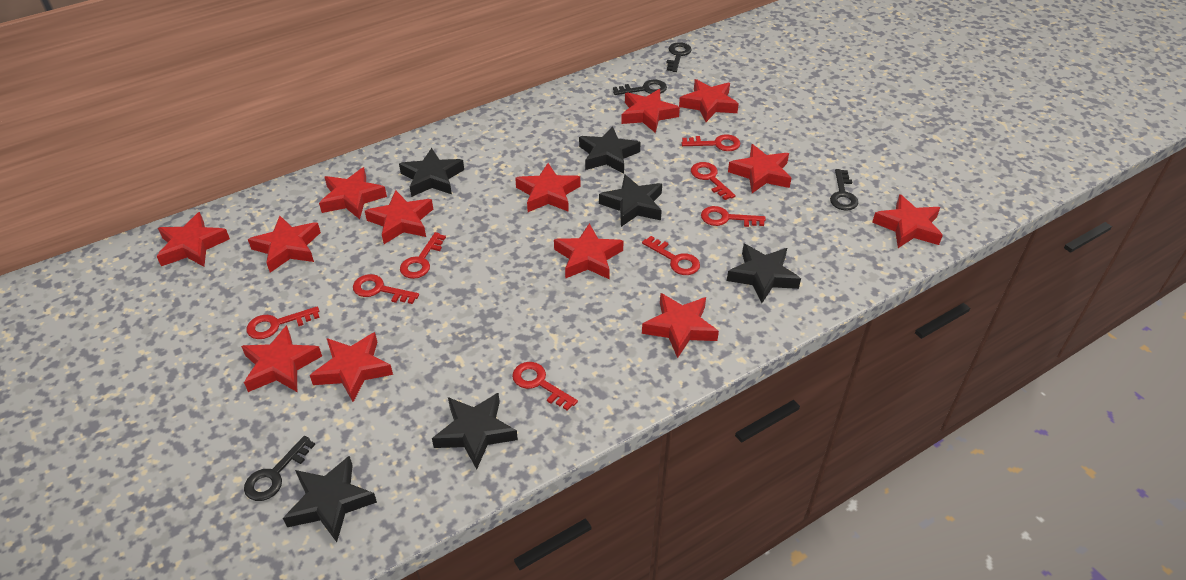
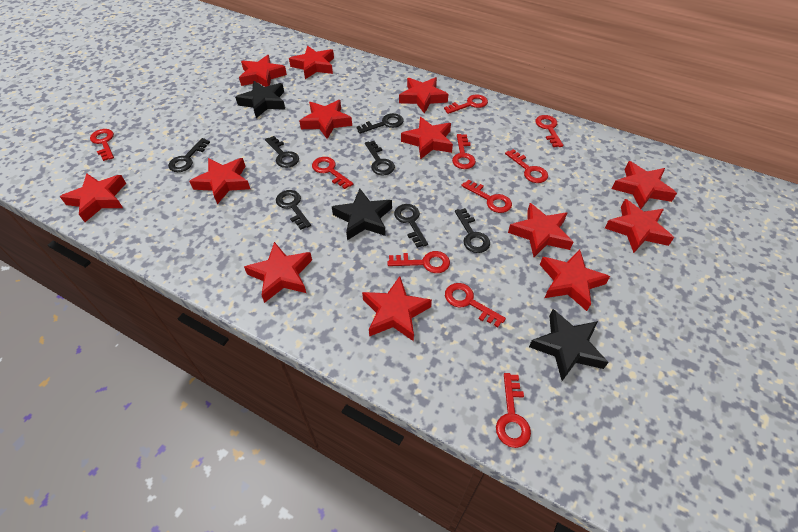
black key: 4 -> 7
black star: 6 -> 3
red key: 8 -> 10

